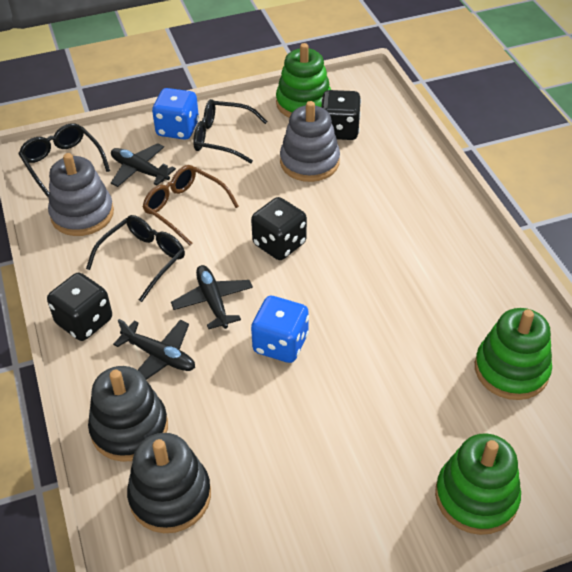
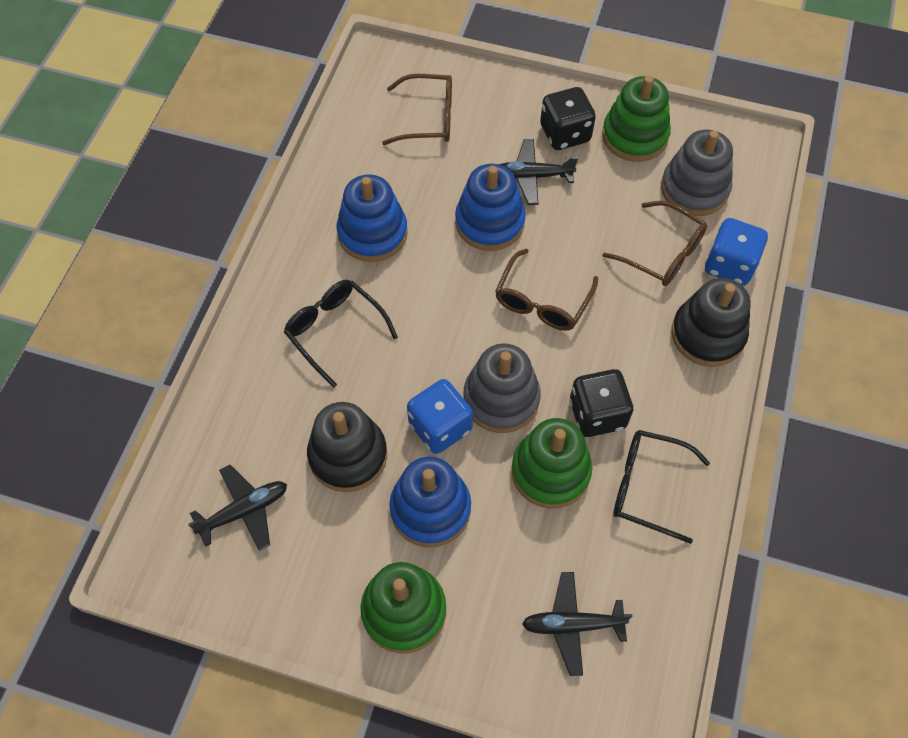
black dice: 3 -> 2
black glasses: 3 -> 2
blue stacking toy: 0 -> 3
brown glasses: 1 -> 3

